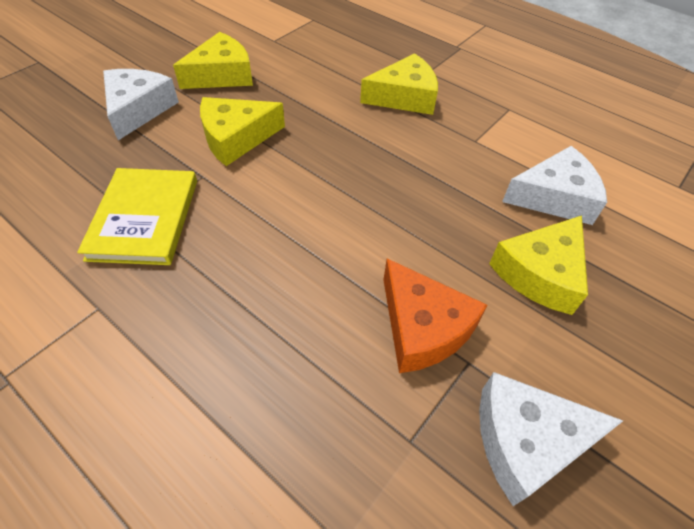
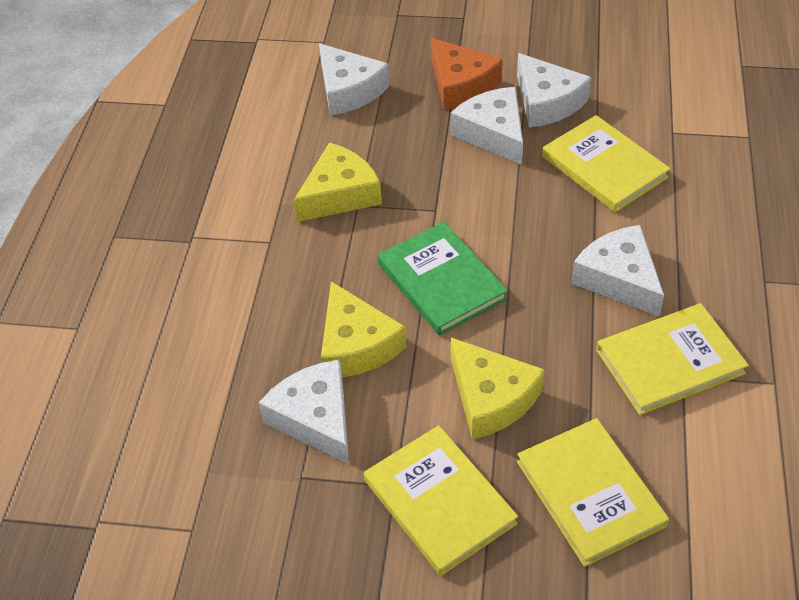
green book: 0 -> 1
white cheese: 3 -> 5
yellow book: 1 -> 4
yellow cheese: 4 -> 3

